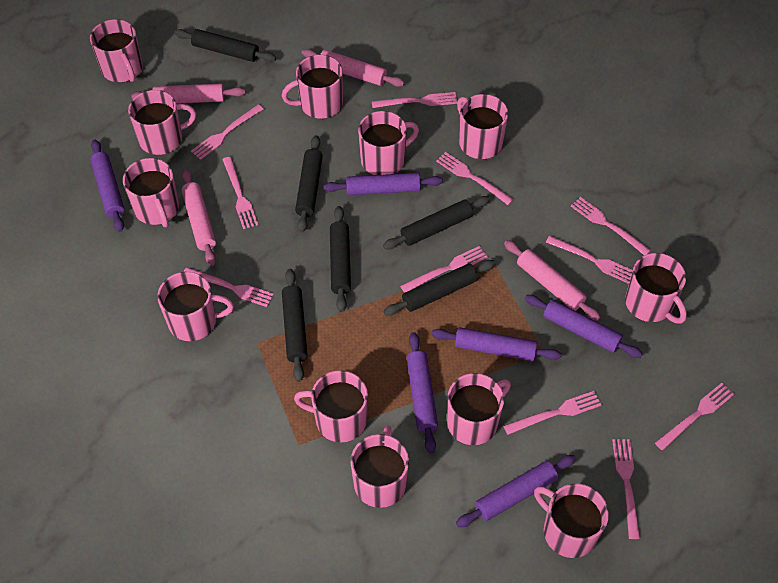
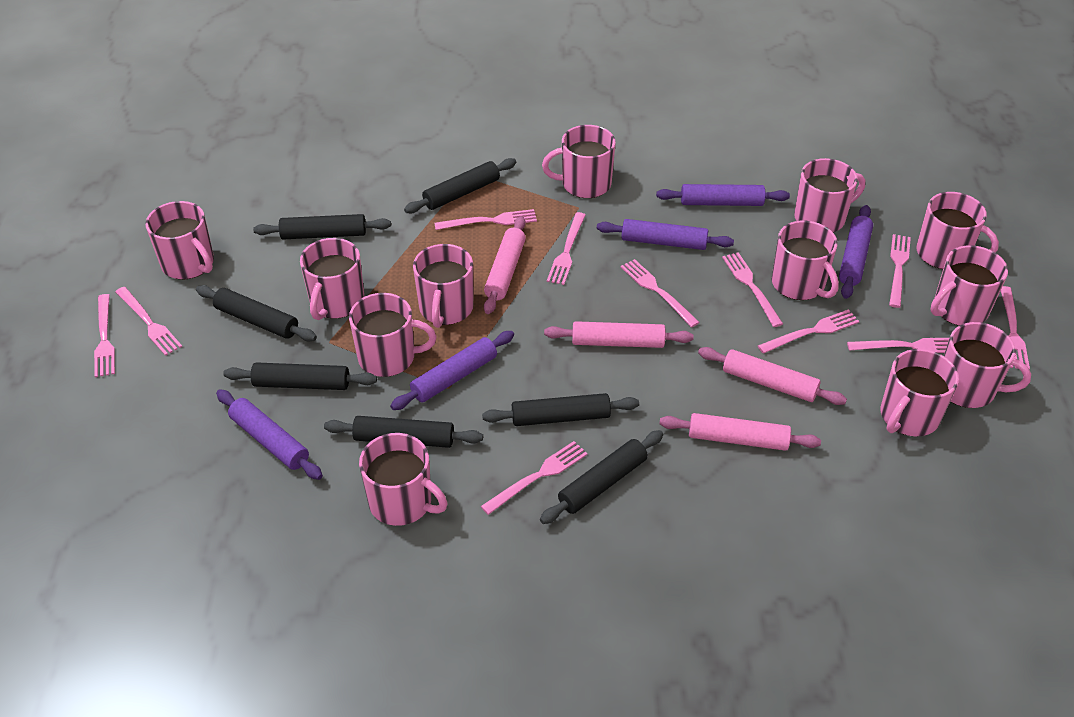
black rolling pin: 6 -> 7
purple rolling pin: 6 -> 5

